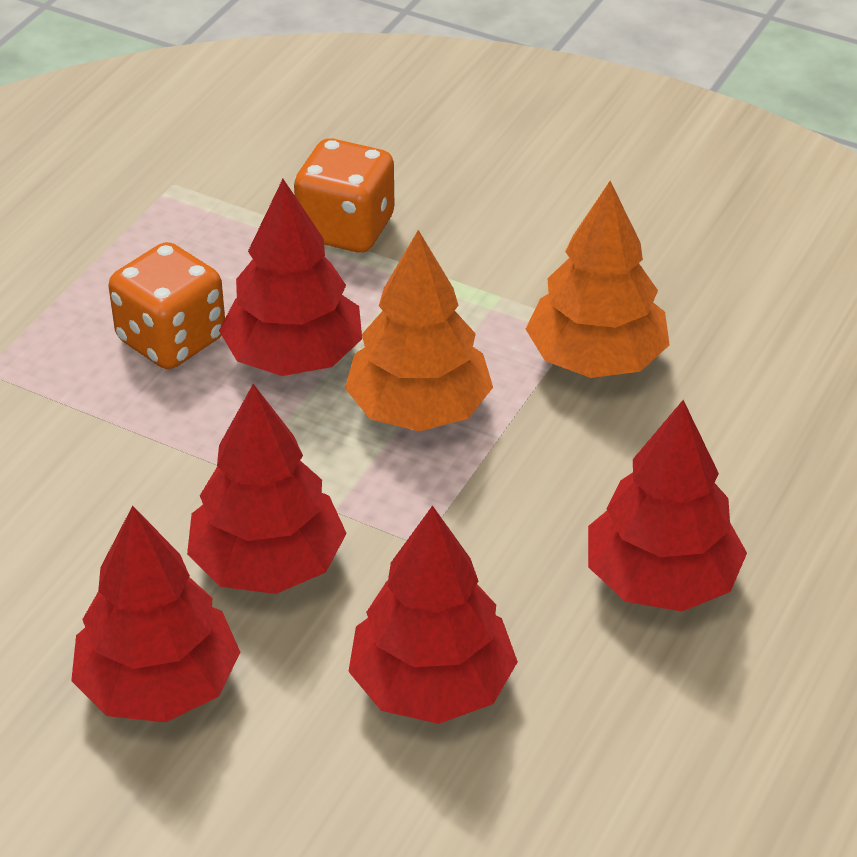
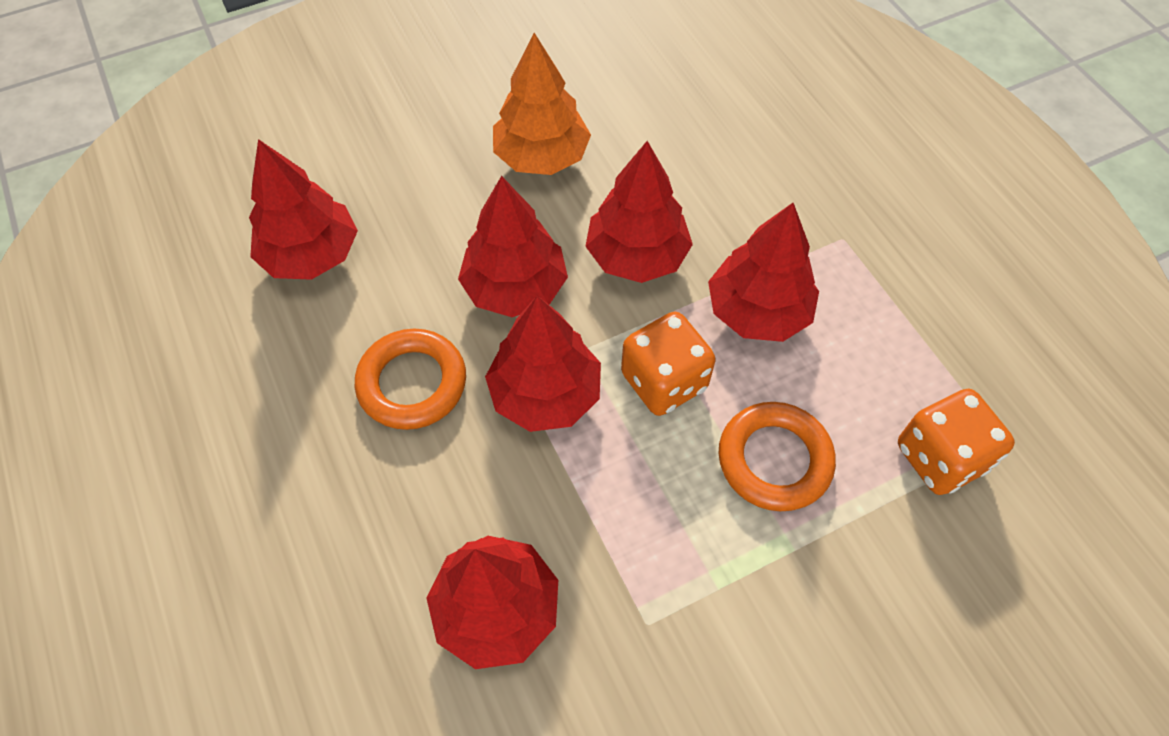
orange ring: 0 -> 2
orange tree: 2 -> 1
red tree: 5 -> 6

